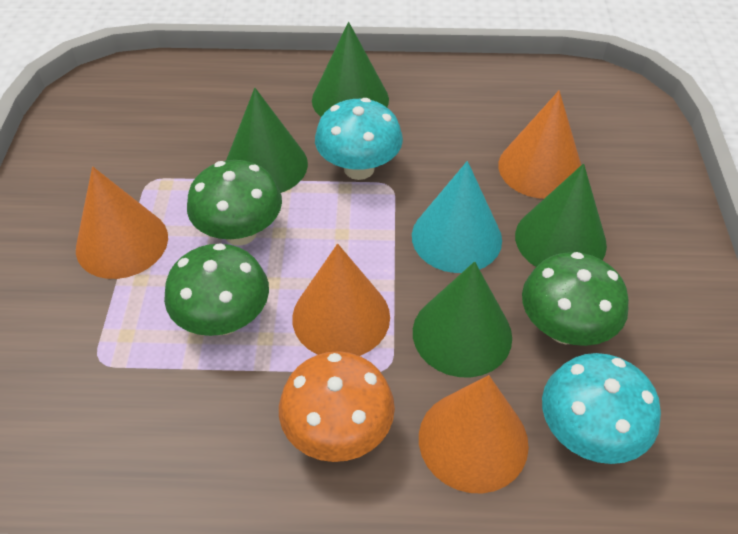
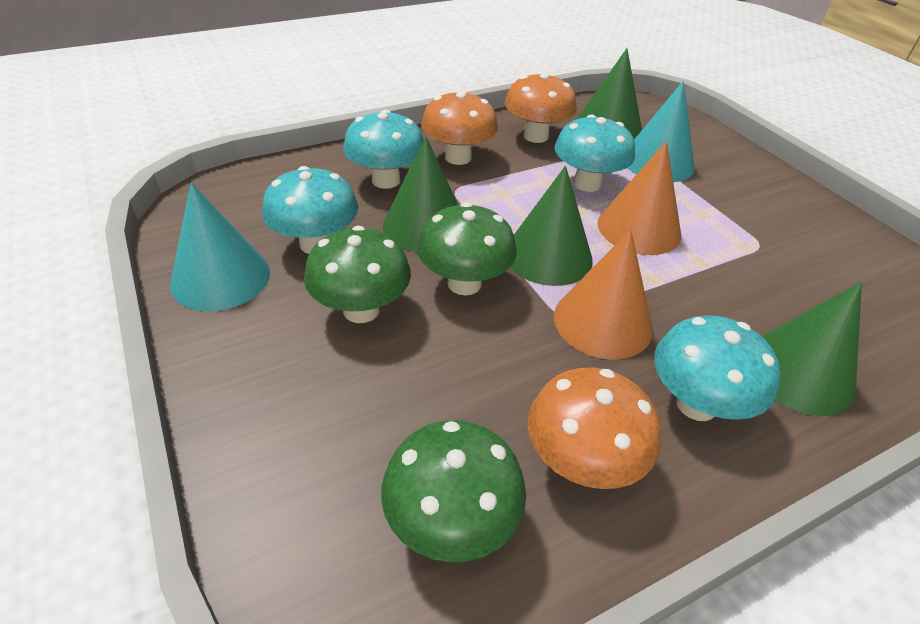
orange cone: 4 -> 2
orange mushroom: 1 -> 3
turquoise cone: 1 -> 2
turquoise mushroom: 2 -> 4

